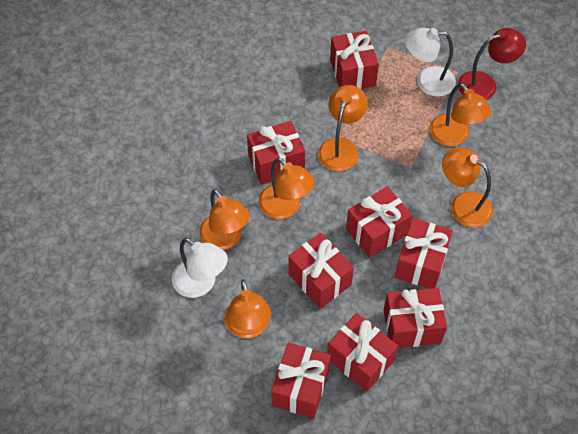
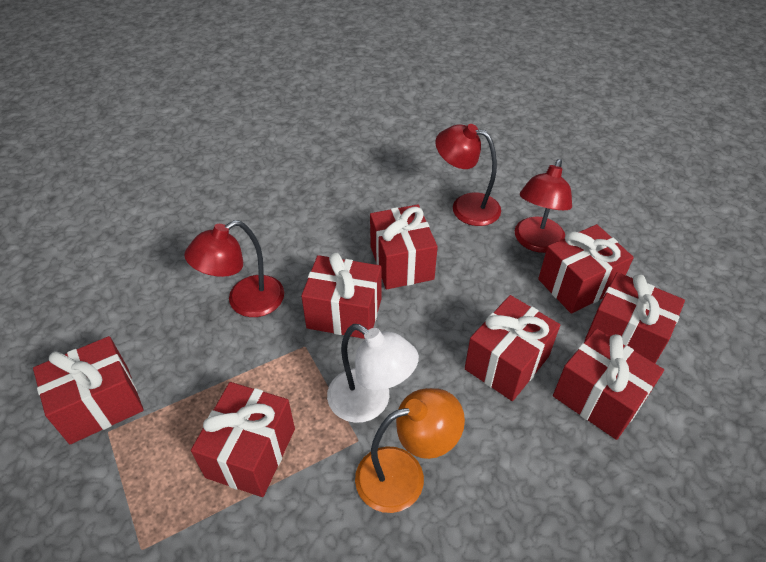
orange lamp: 6 -> 1
red lamp: 1 -> 3
white lamp: 2 -> 1

